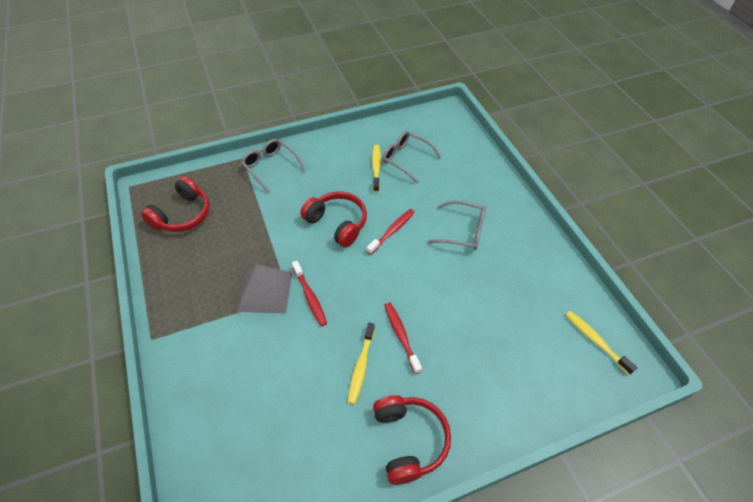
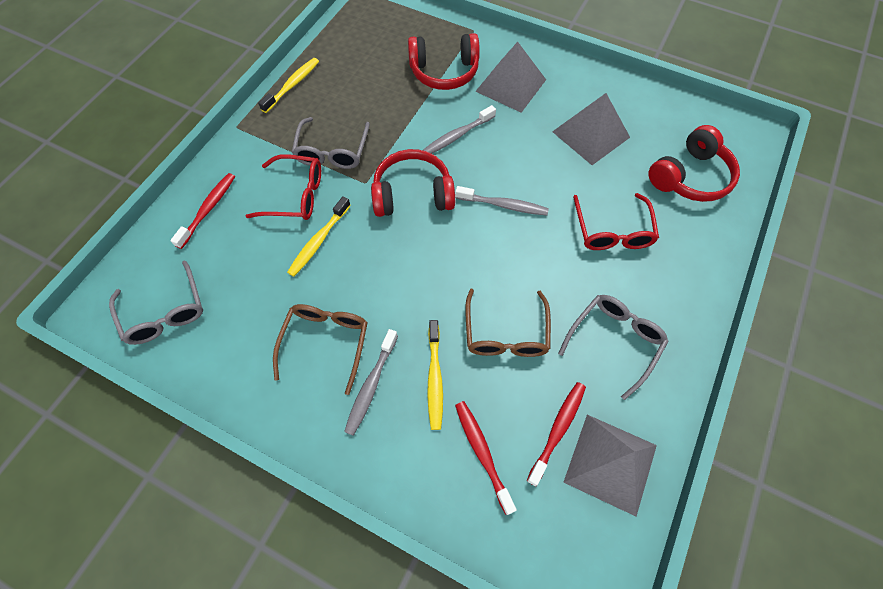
brown glasses: 0 -> 2
grey pyramid: 1 -> 3
grey toothbrush: 0 -> 3
red glasses: 0 -> 2

